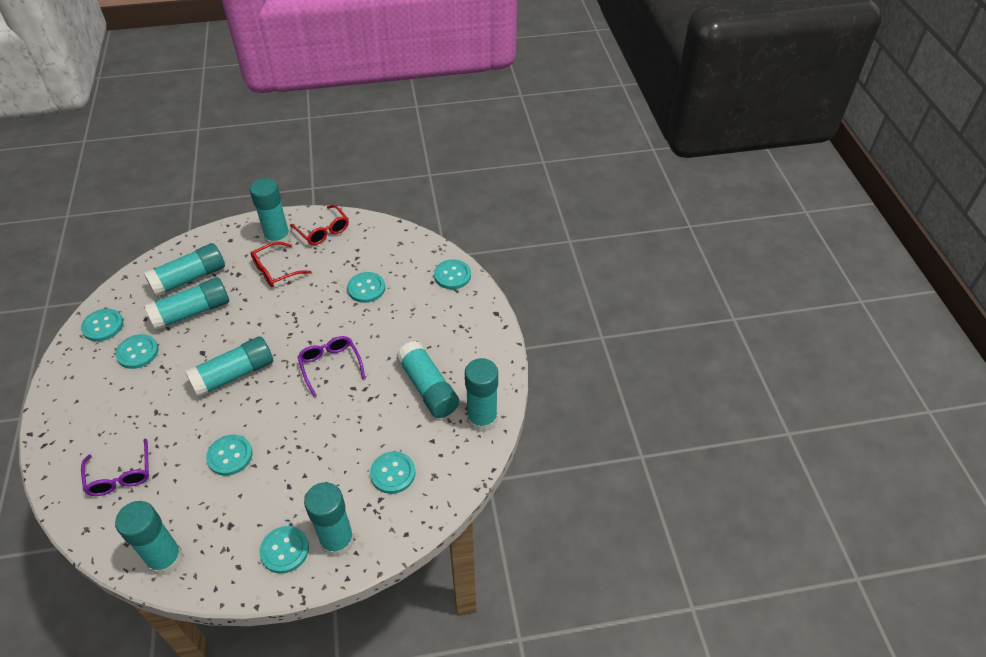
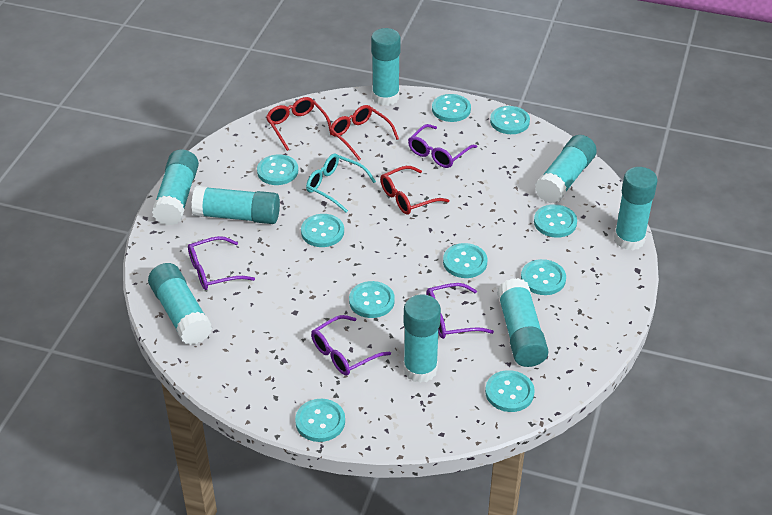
purple glasses: 2 -> 4
red glasses: 2 -> 3
turquoise button: 7 -> 10
turquoise glasses: 0 -> 1

